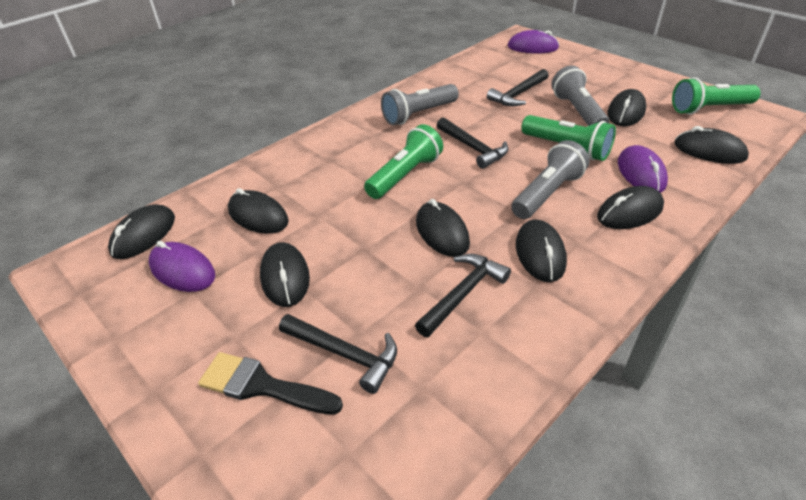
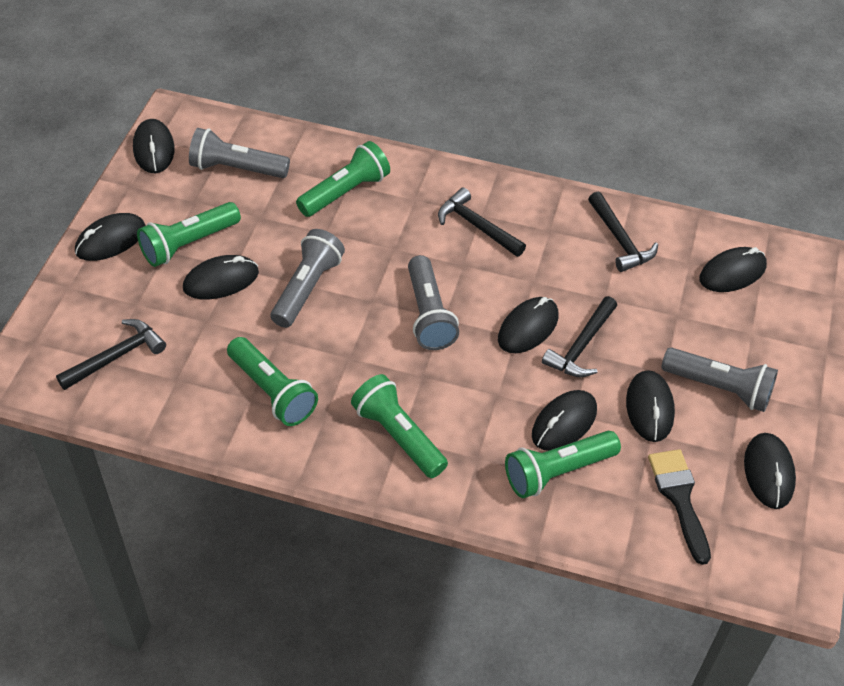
green flashlight: 3 -> 5
grey flashlight: 3 -> 4
purple mouse: 3 -> 0

